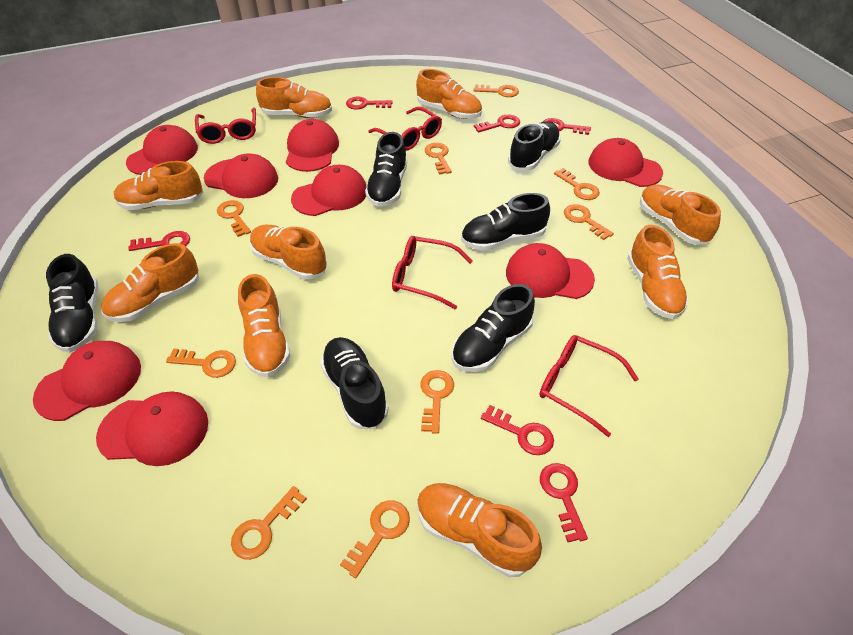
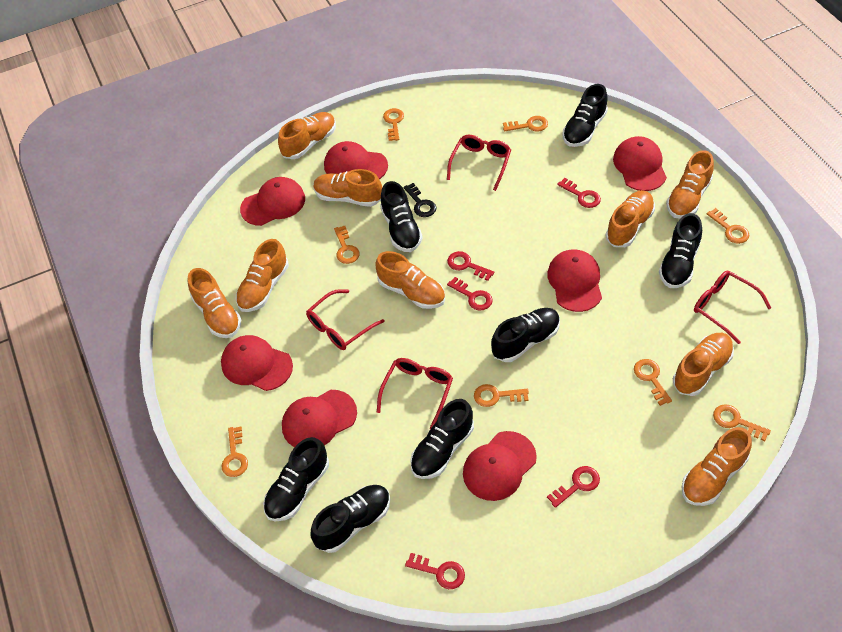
black key: 0 -> 1
black shoe: 6 -> 7
orange key: 9 -> 8
red cap: 8 -> 7
red key: 6 -> 5

